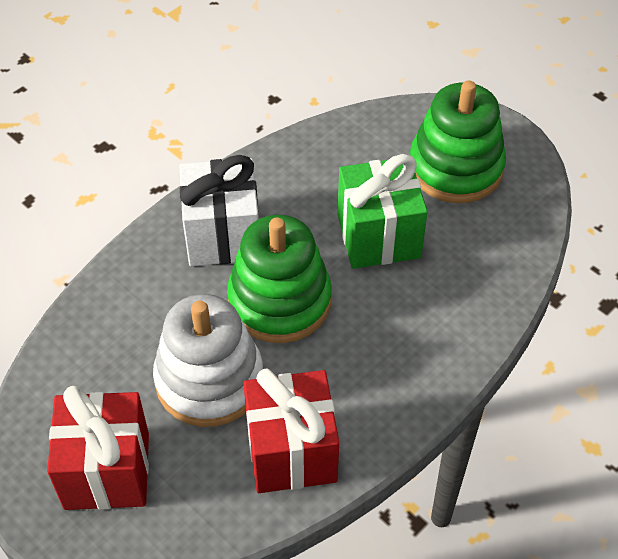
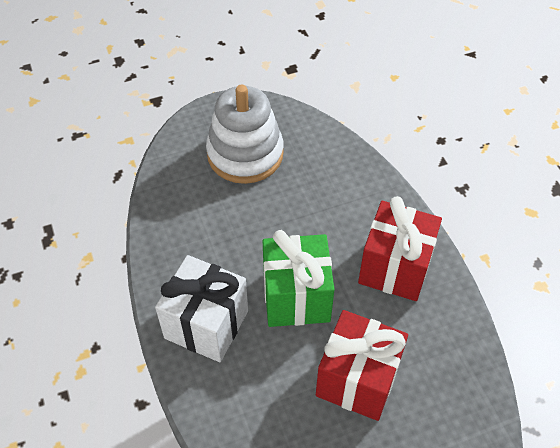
green stacking toy: 2 -> 0

